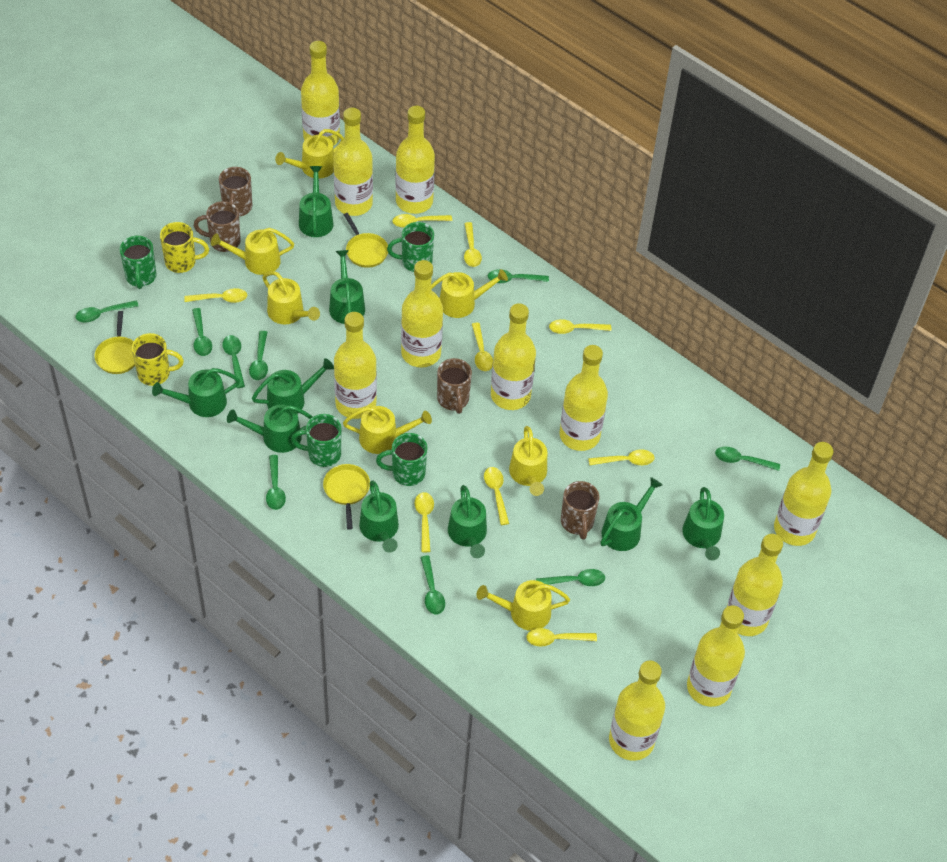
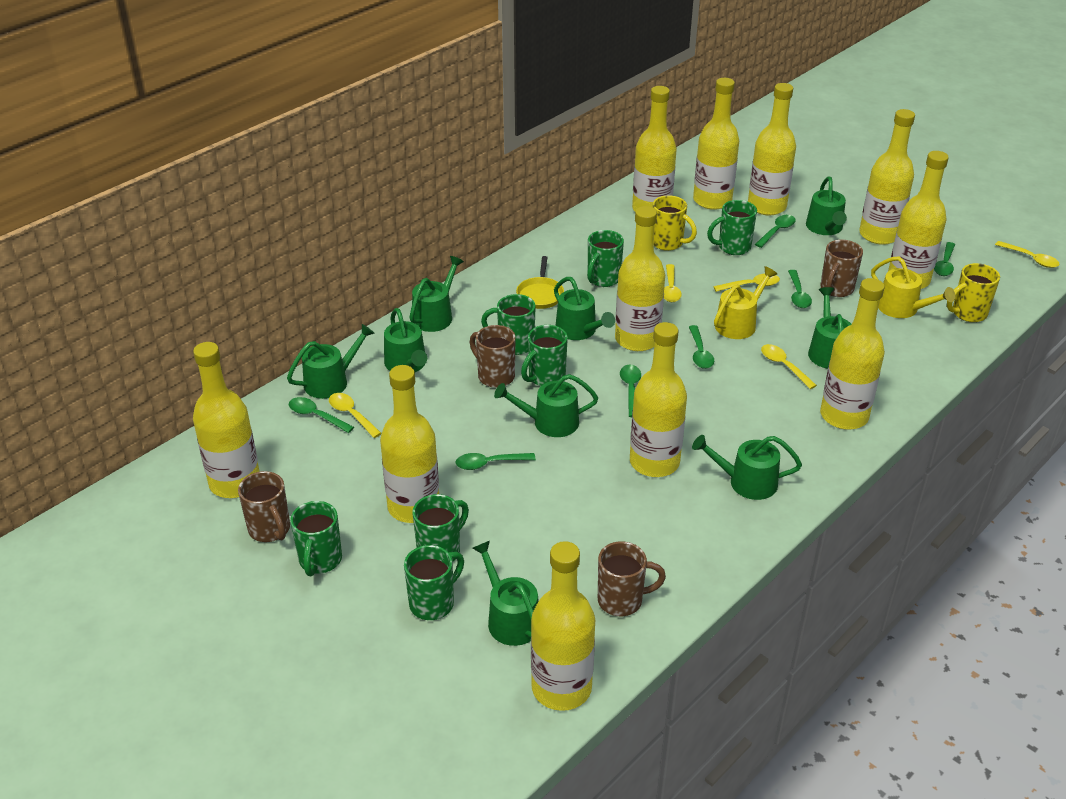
green mug: 4 -> 7
green spoon: 9 -> 7
yellow pan: 3 -> 1
yellow spoon: 9 -> 5
yellow watering can: 7 -> 2

